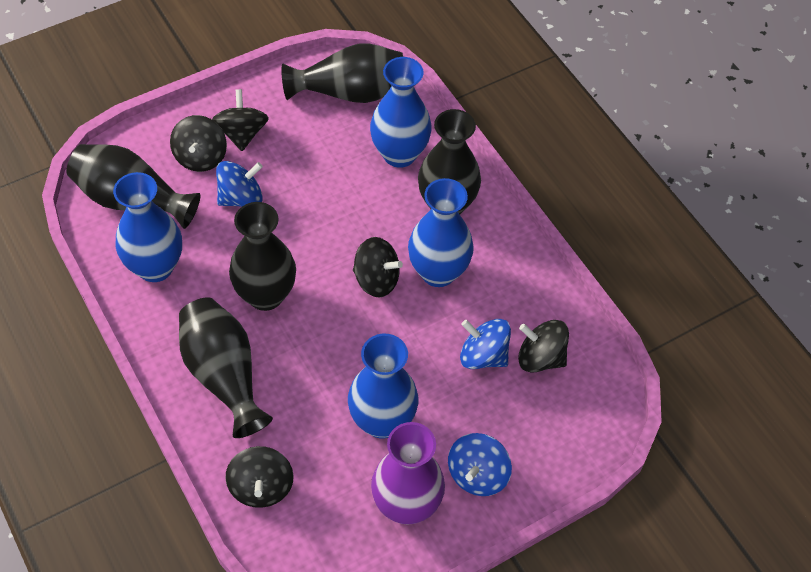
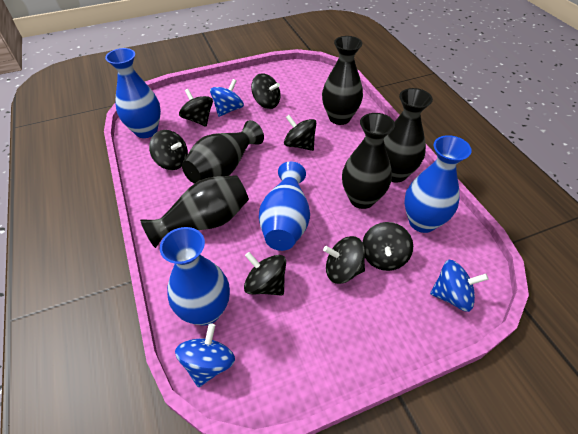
black spinning top: 5 -> 7
purple vase: 1 -> 0

